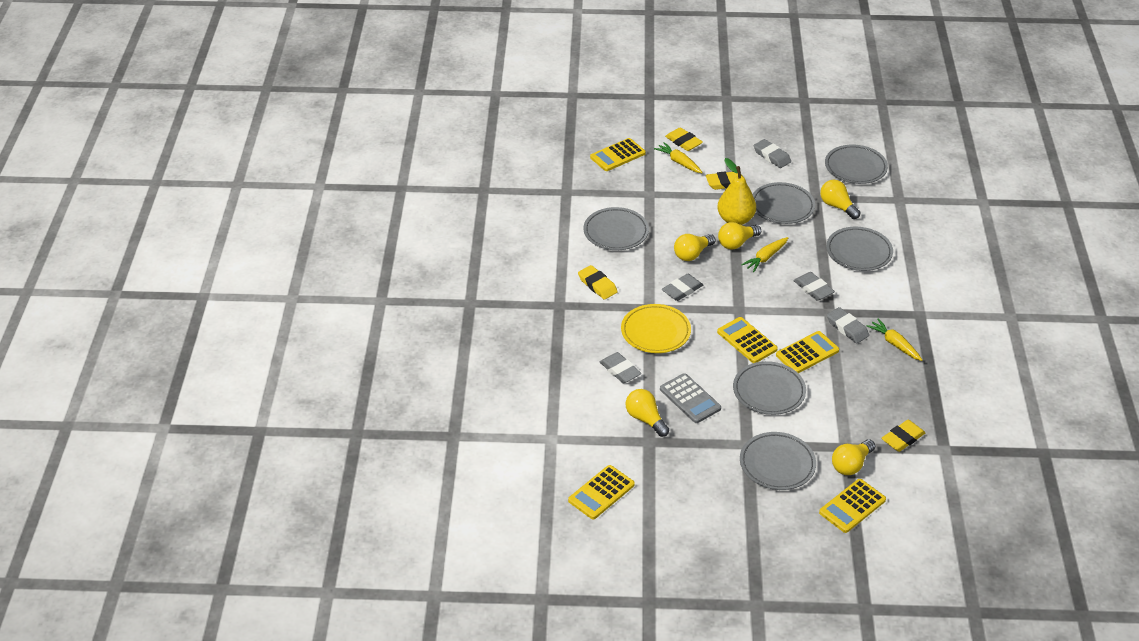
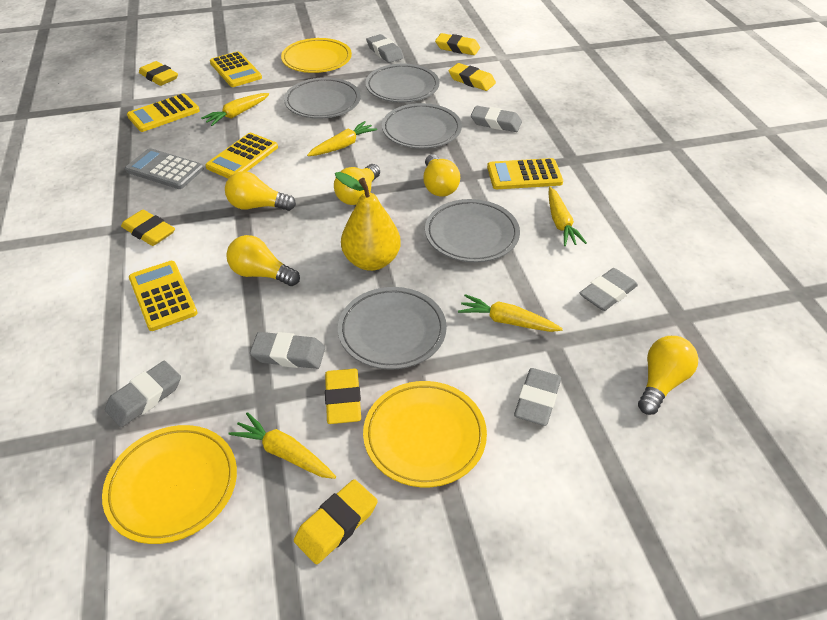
grey eraser: 5 -> 6
grey plate: 6 -> 5
yellow carrot: 3 -> 5
yellow eraser: 4 -> 6
yellow plate: 1 -> 3

